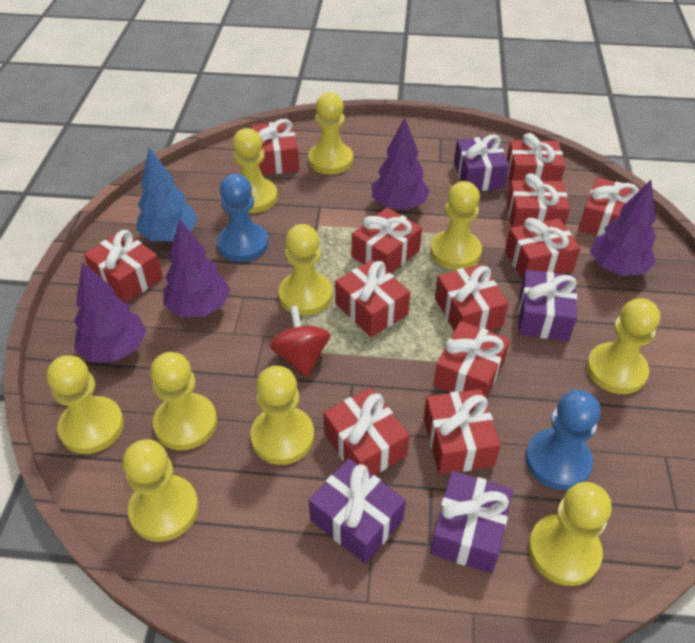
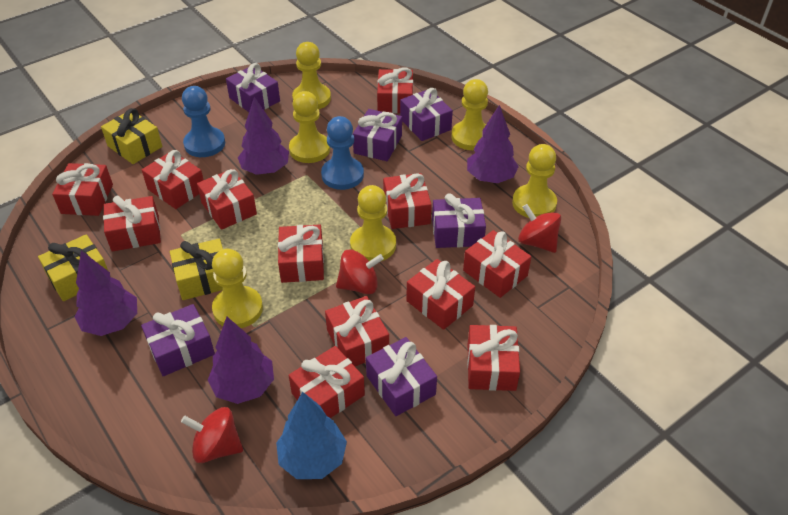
purple gift: 4 -> 6
red spinning top: 1 -> 3
yellow gift: 0 -> 3
yellow pawn: 10 -> 6

